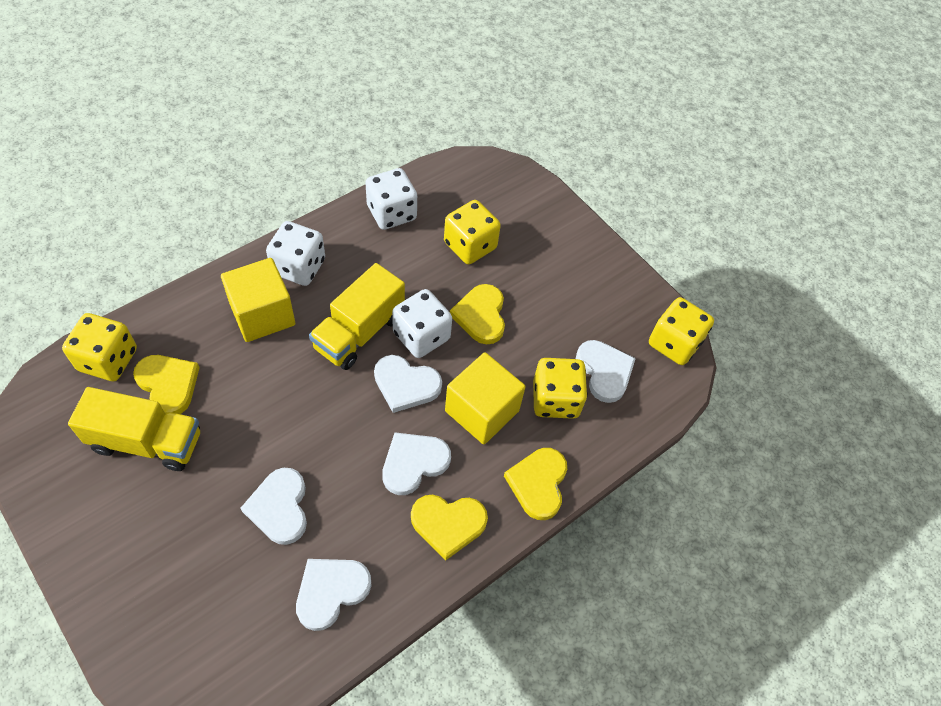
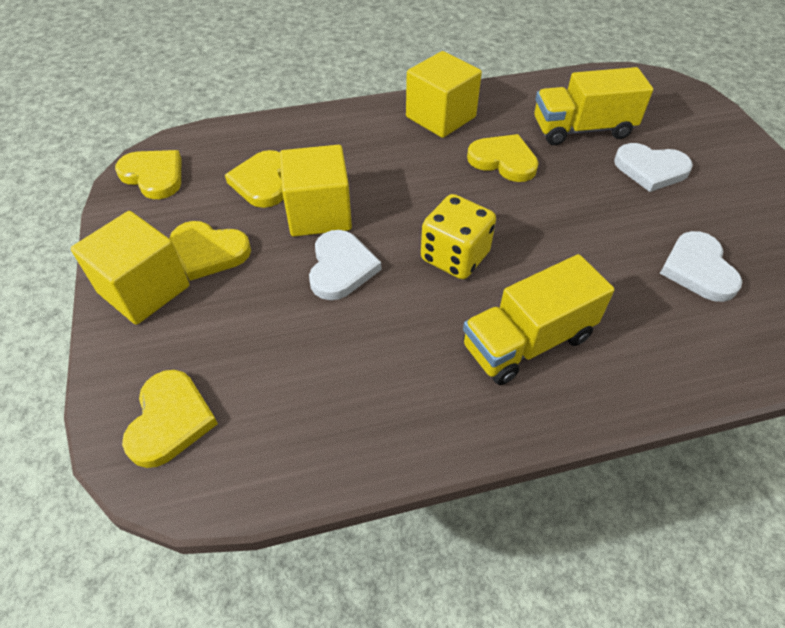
white dice: 3 -> 0
white heart: 5 -> 3
yellow cube: 2 -> 3
yellow dice: 4 -> 1
yellow heart: 4 -> 5

